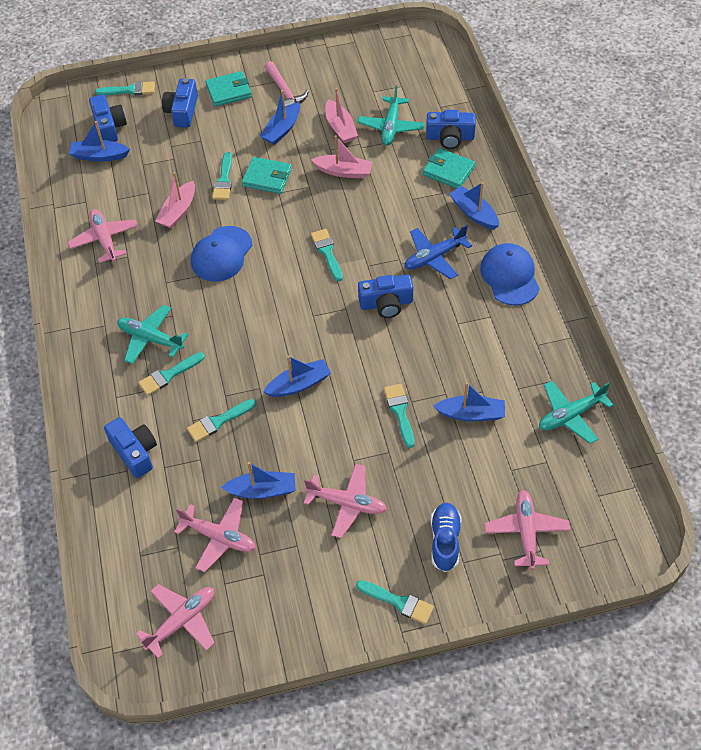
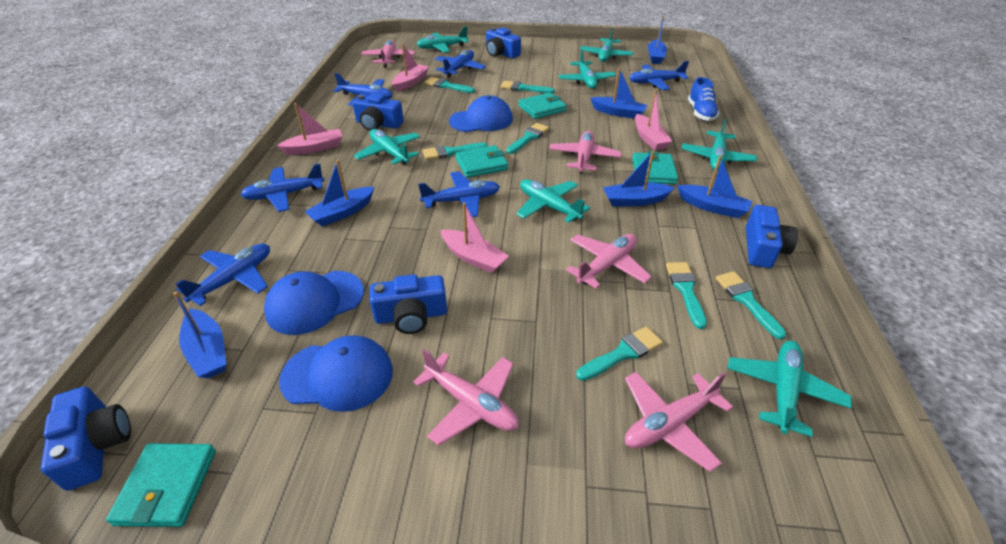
blue cap: 2 -> 3
blue plane: 1 -> 6
pink boat: 3 -> 4
pink hammer: 1 -> 0
turquoise plane: 3 -> 7
turquoise wallet: 3 -> 4

